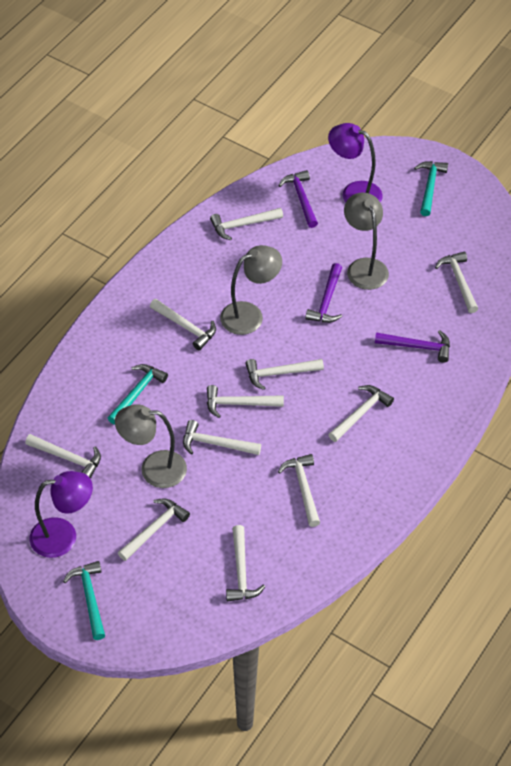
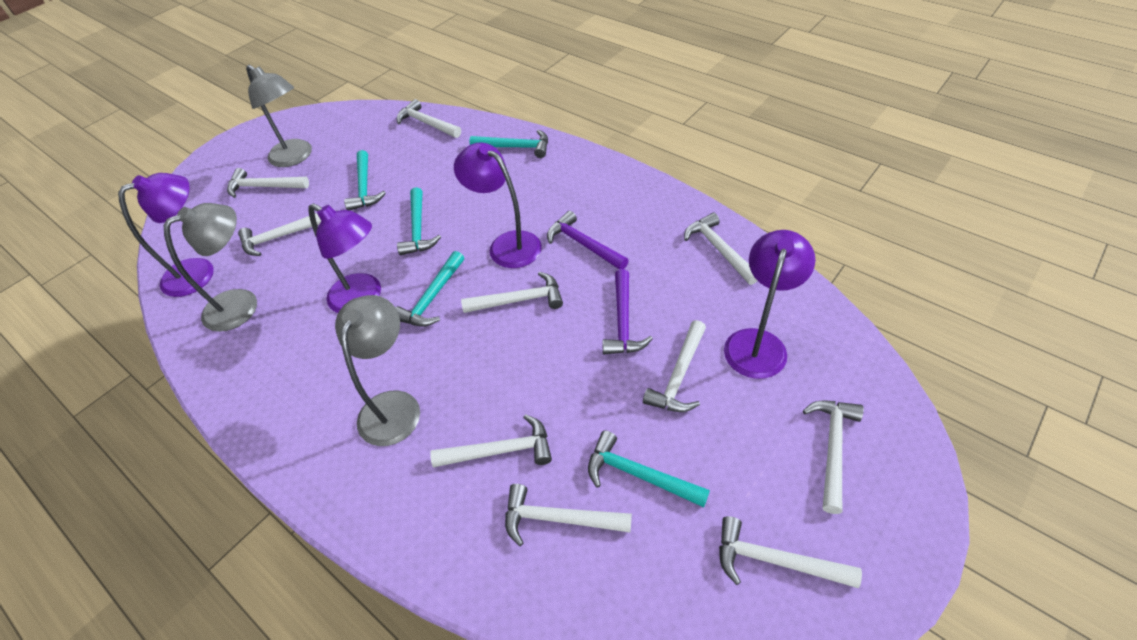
purple hammer: 3 -> 2
purple lamp: 2 -> 4
turquoise hammer: 3 -> 5
white hammer: 11 -> 10

